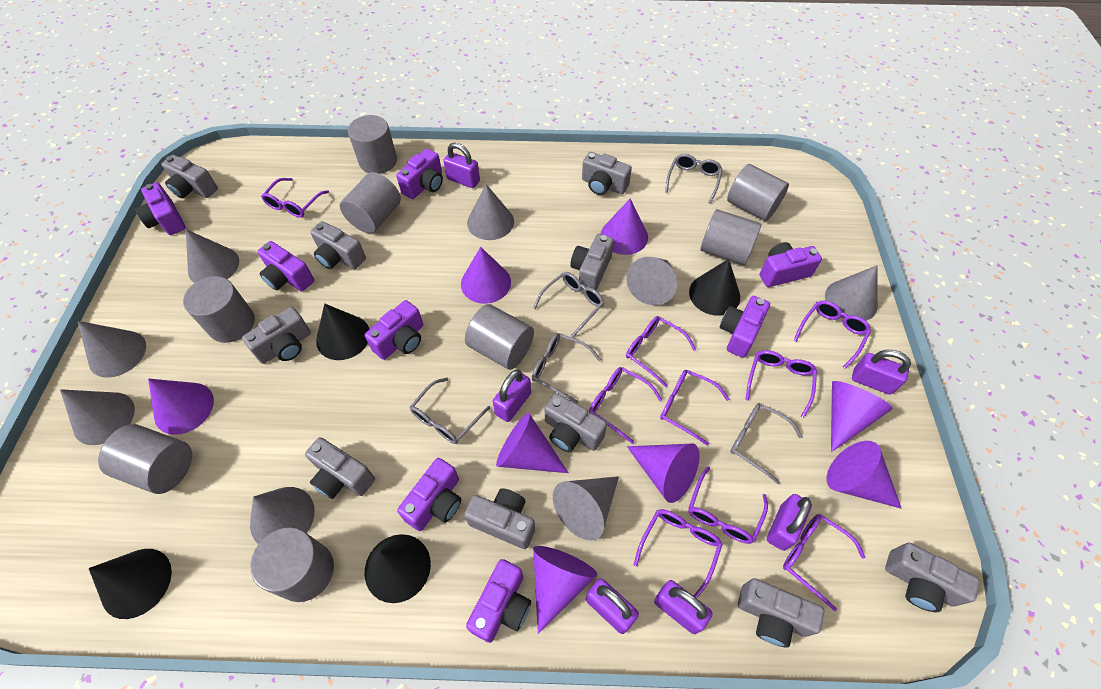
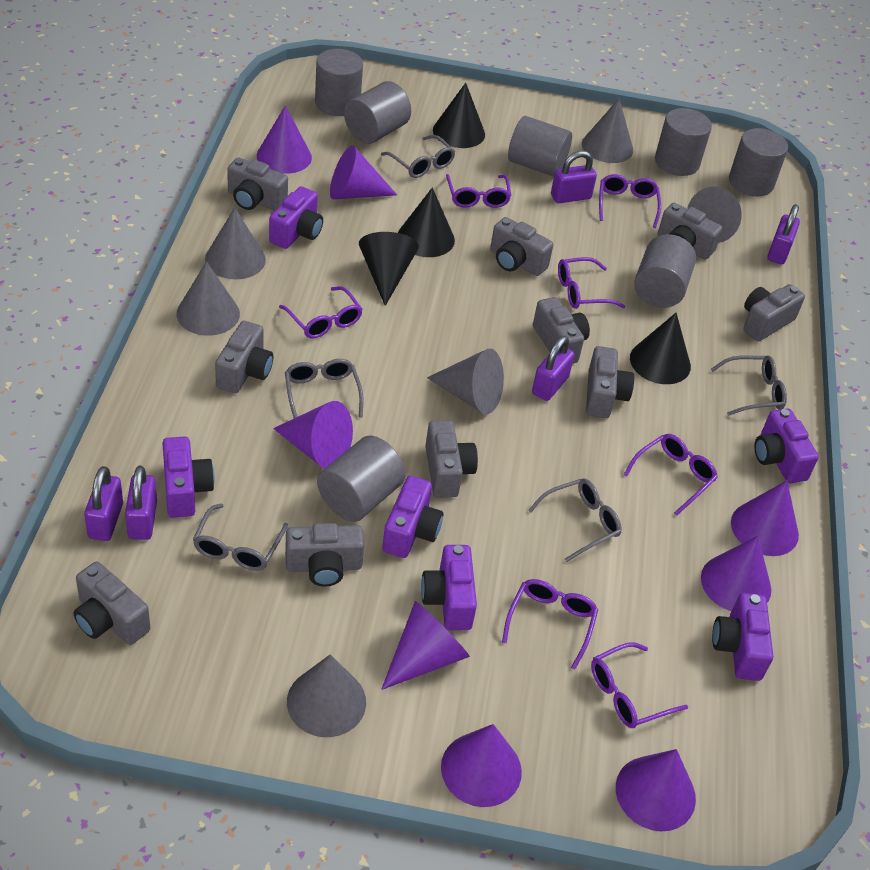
grey cone: 8 -> 6
grey cylinder: 8 -> 7
purple camera: 8 -> 6
purple glasses: 9 -> 7
purple padlock: 6 -> 5

